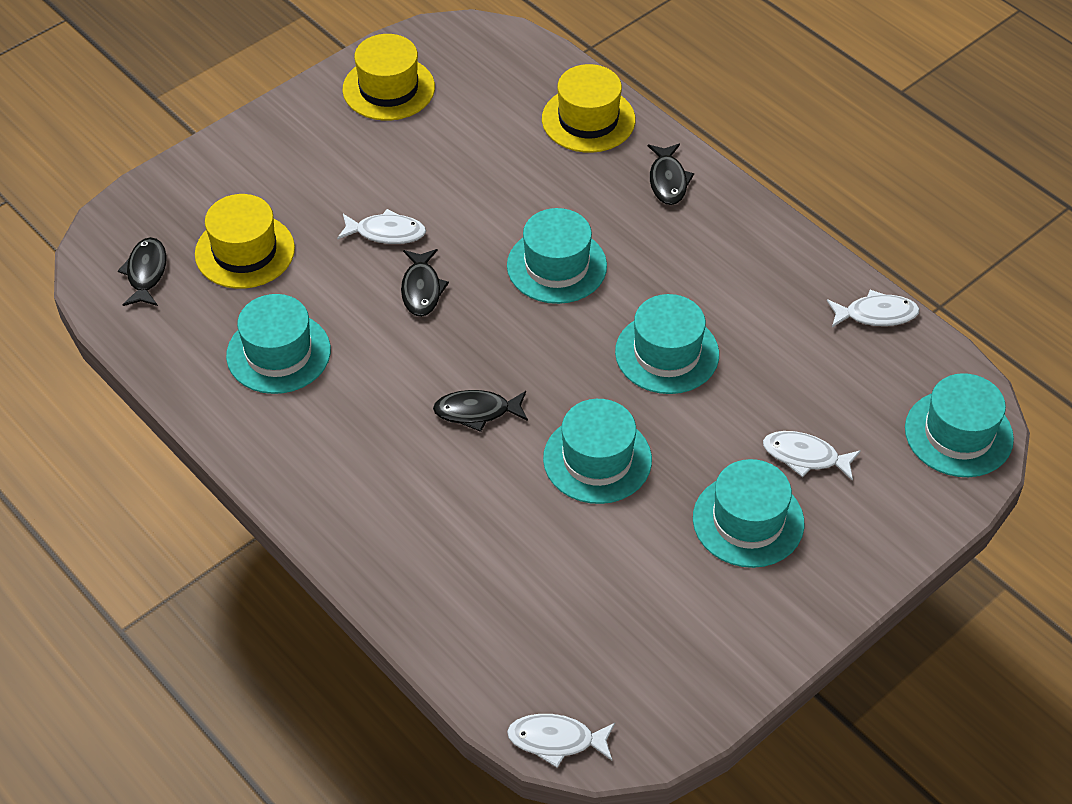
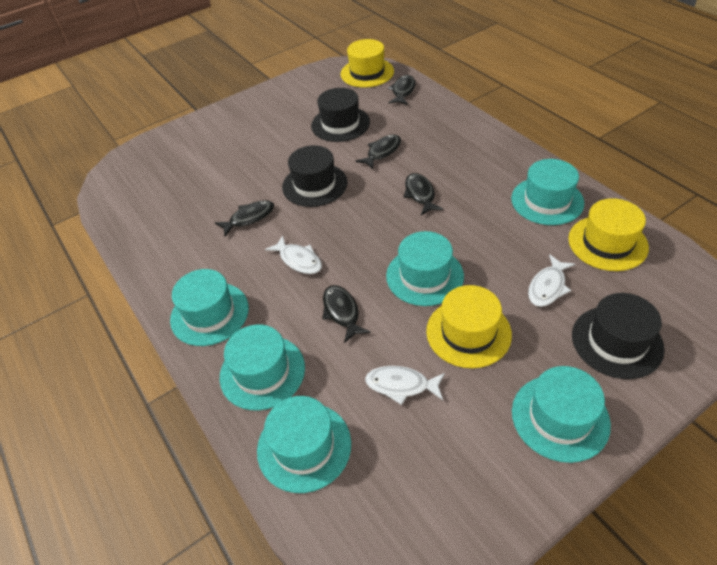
black fish: 4 -> 5
black hat: 0 -> 3
white fish: 4 -> 3

